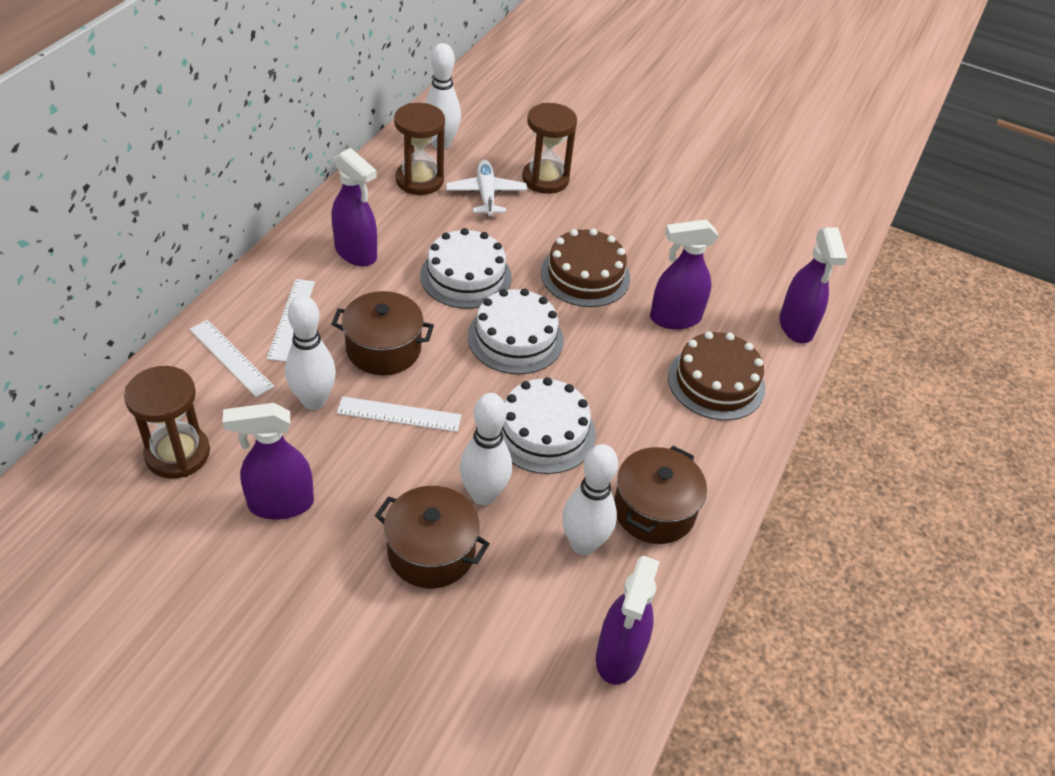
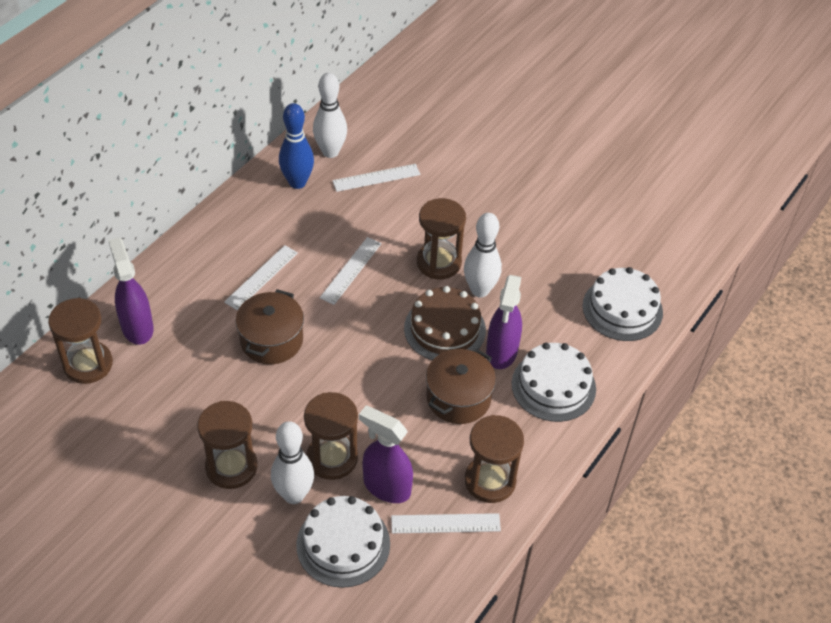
blue bowling pin: 0 -> 1
brown cake: 2 -> 1
brown hourglass: 3 -> 5
brown pot: 3 -> 2
purple spray bottle: 5 -> 3
white bowling pin: 4 -> 3
white plane: 1 -> 0
white ruler: 3 -> 4

